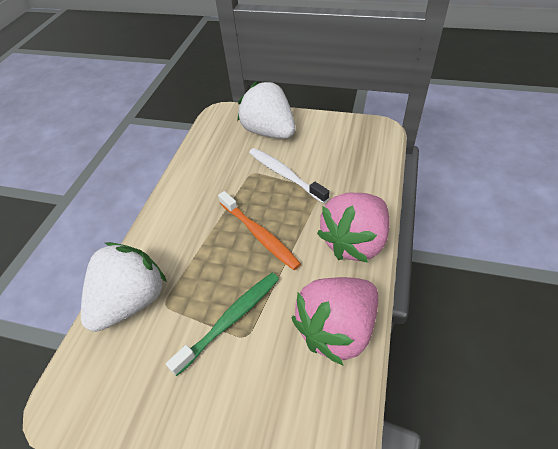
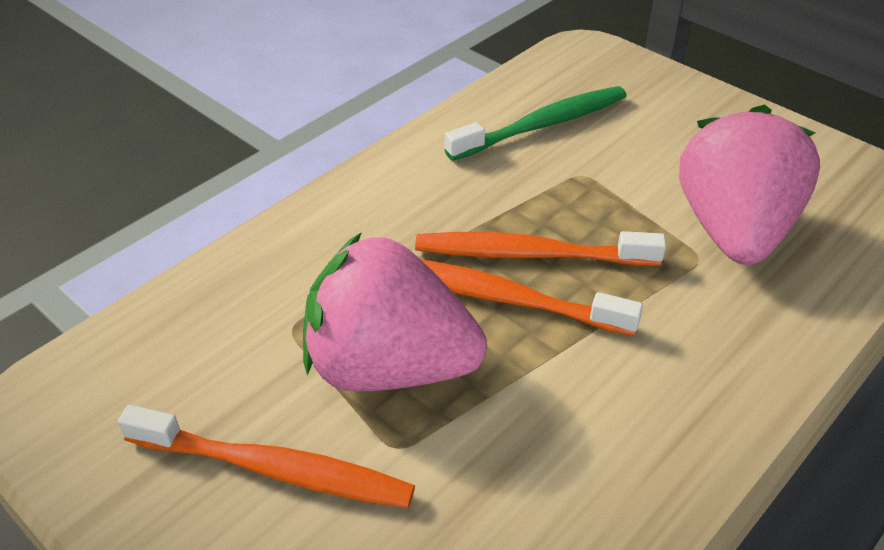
orange toothbrush: 1 -> 3
white strawberry: 2 -> 0
white toothbrush: 1 -> 0

